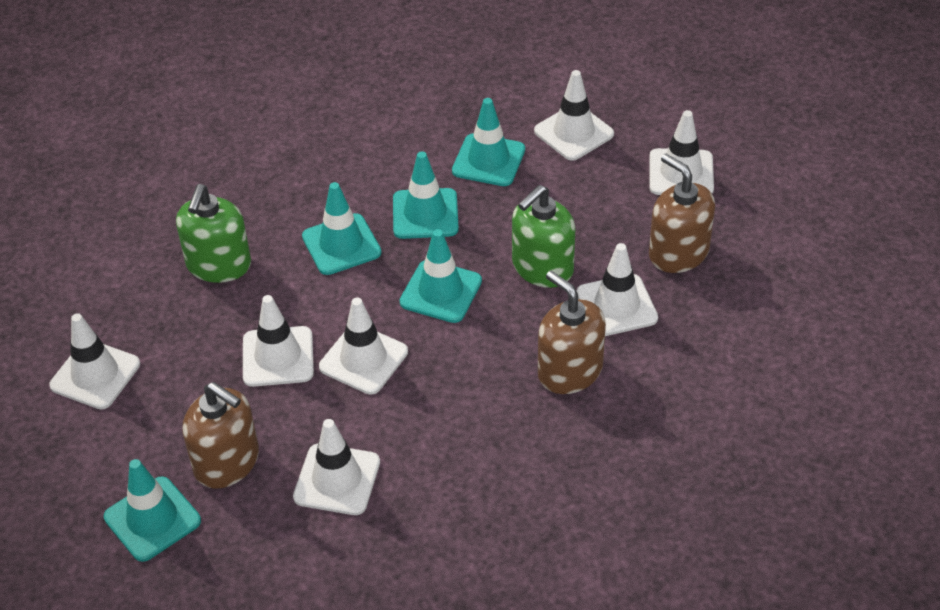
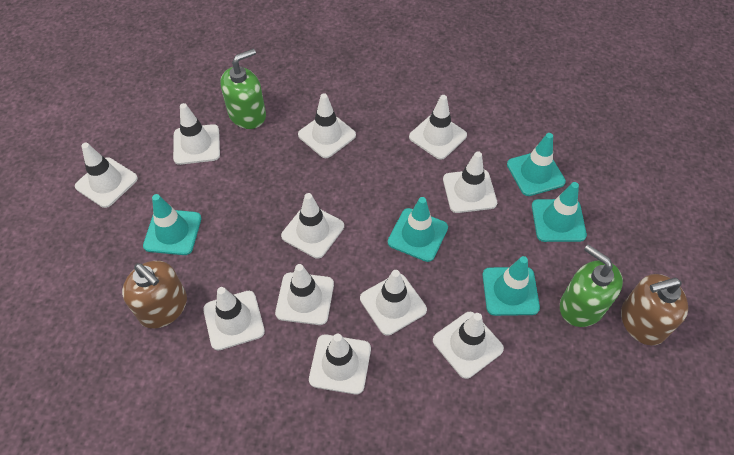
brown soap dispenser: 3 -> 2
white traffic cone: 7 -> 11

